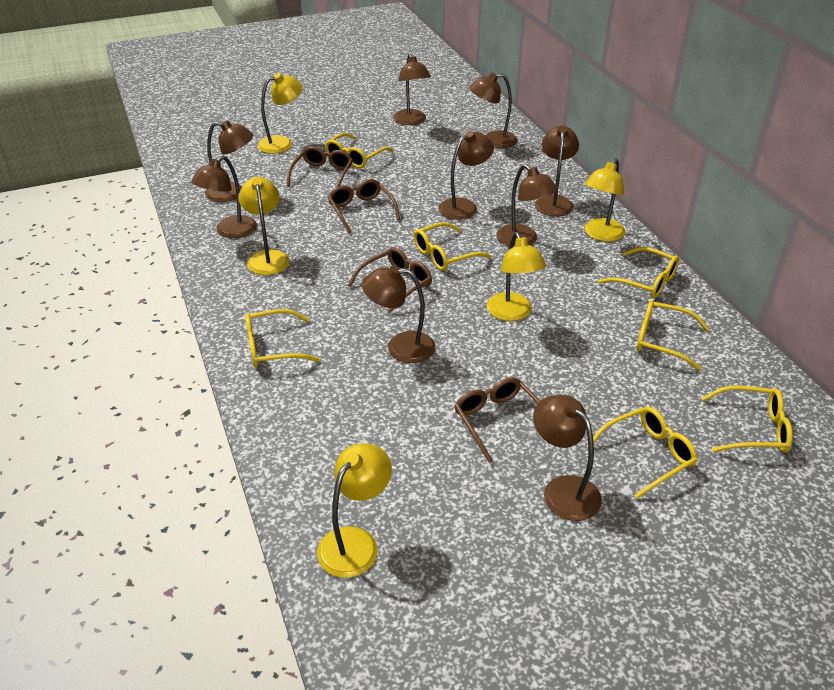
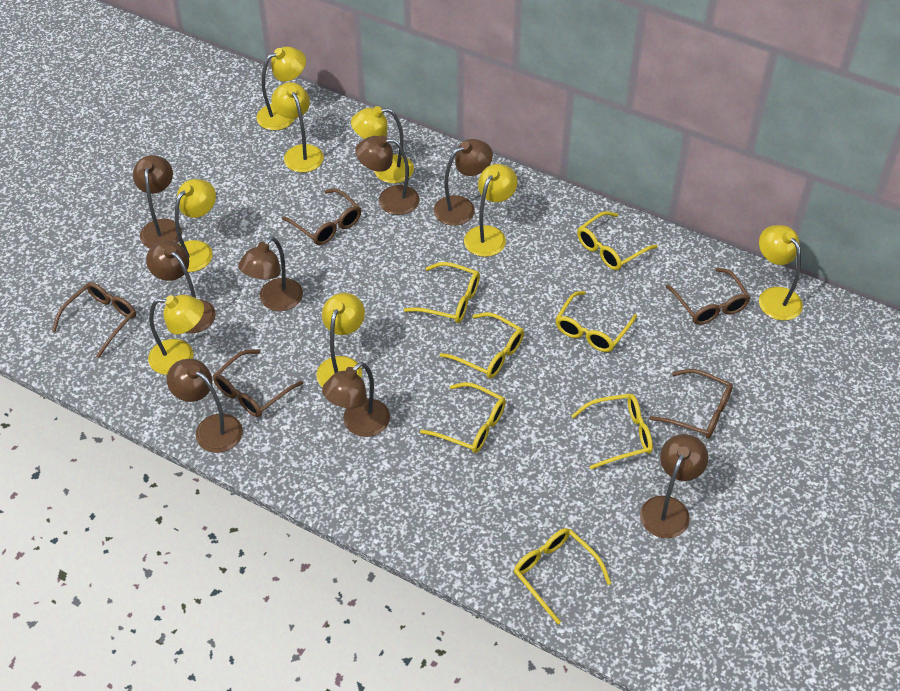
brown glasses: 4 -> 5
brown lamp: 9 -> 8
yellow lamp: 5 -> 8

